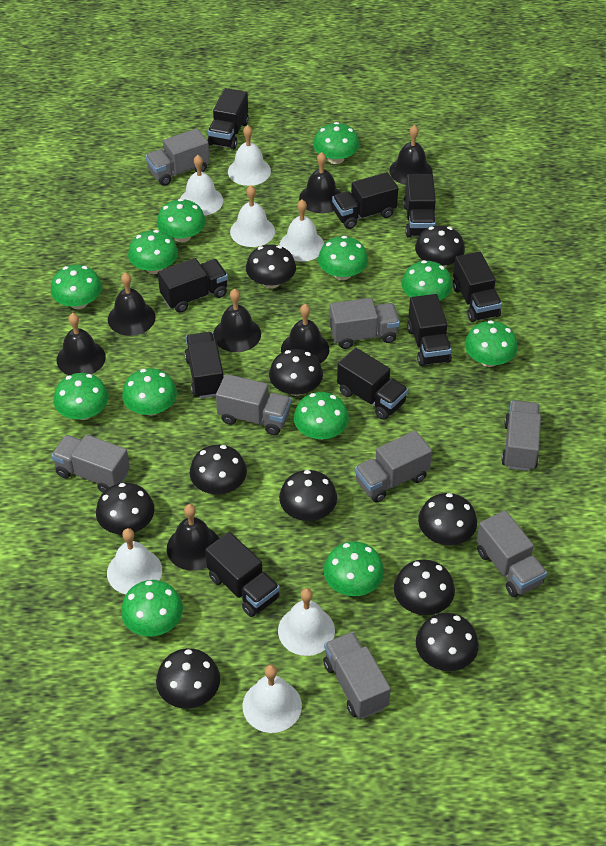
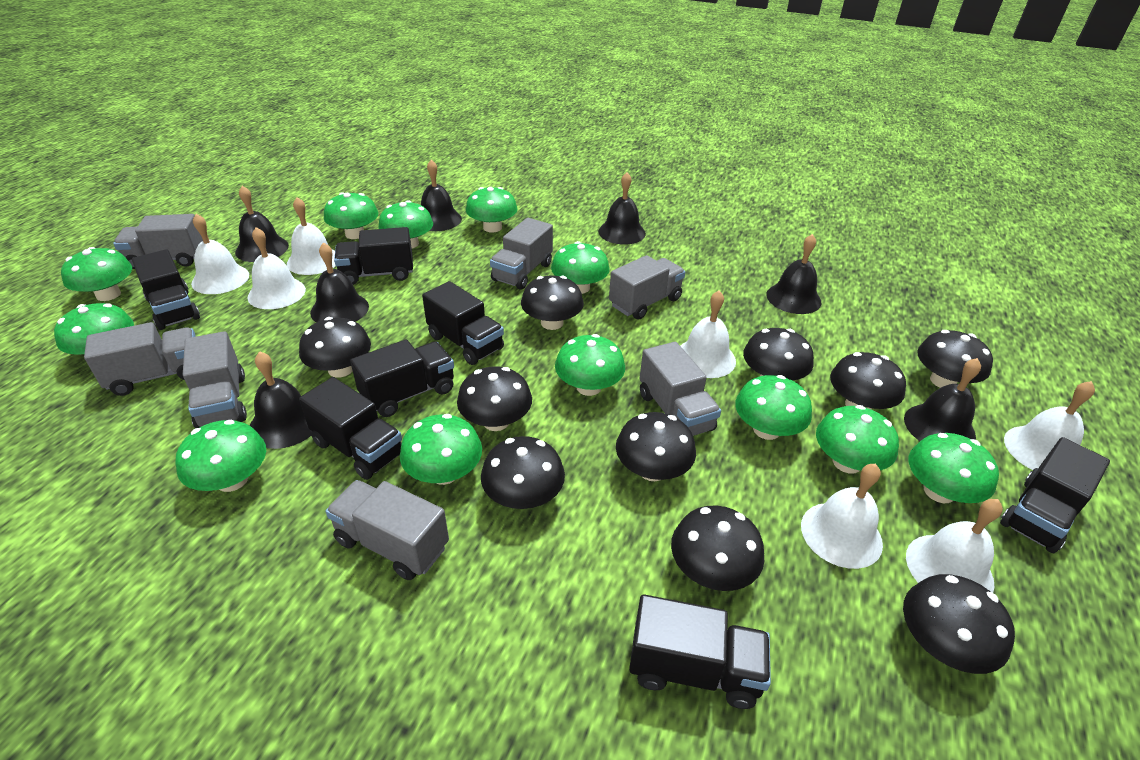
black truck: 9 -> 7
grey truck: 8 -> 7

